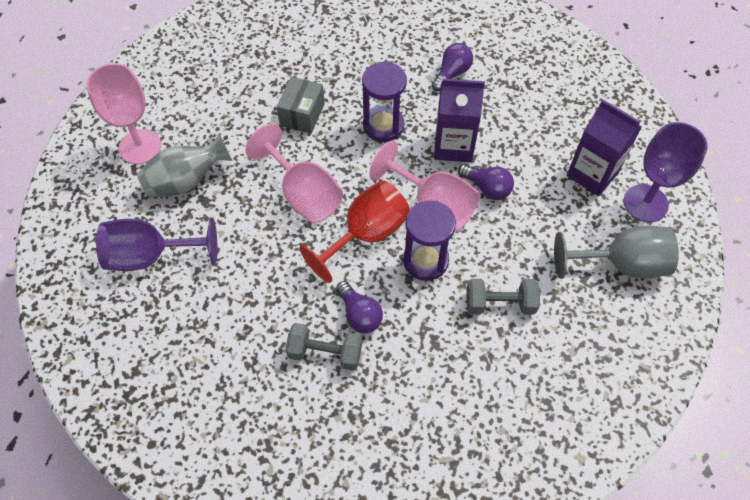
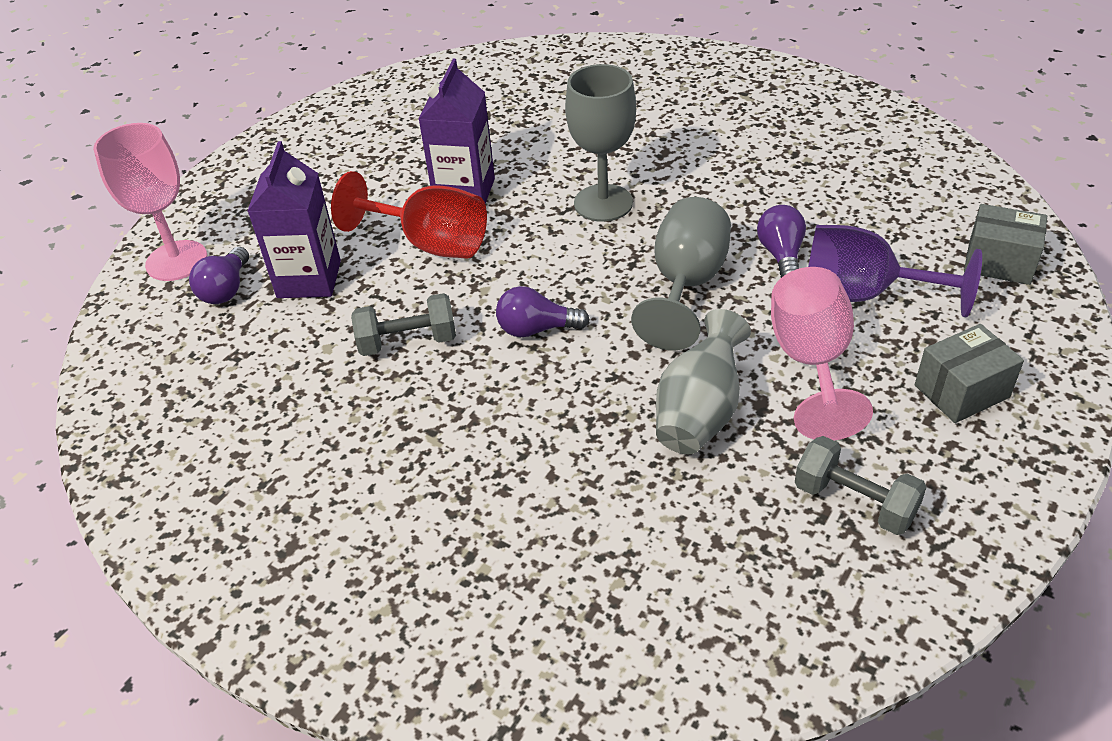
grey box: 1 -> 2
grey goblet: 1 -> 2
pink goblet: 3 -> 2
purple goblet: 2 -> 1
purple hourglass: 2 -> 0

